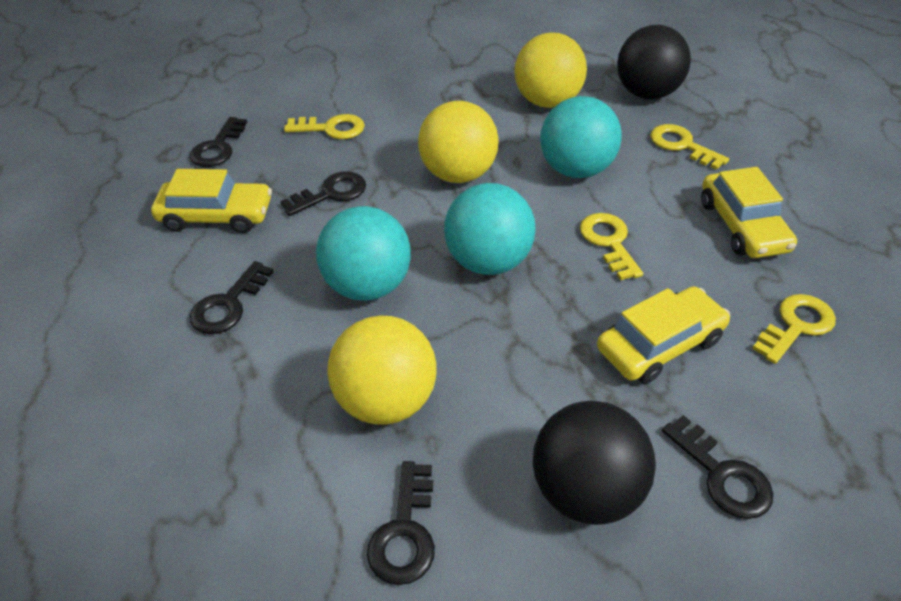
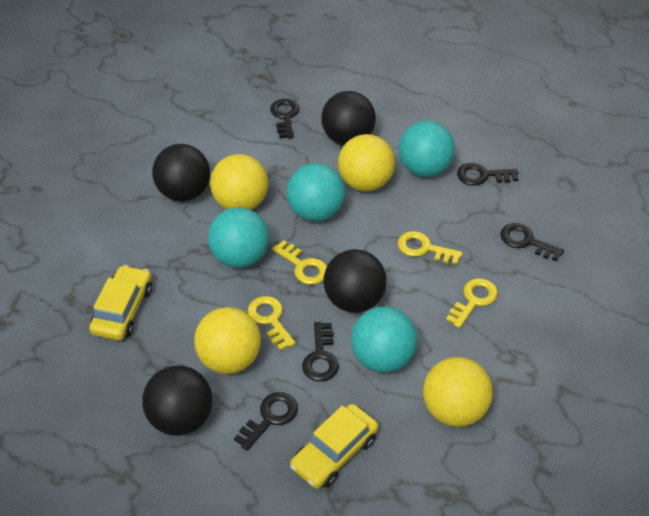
black ball: 2 -> 4
turquoise ball: 3 -> 4
yellow ball: 3 -> 4
yellow car: 3 -> 2

